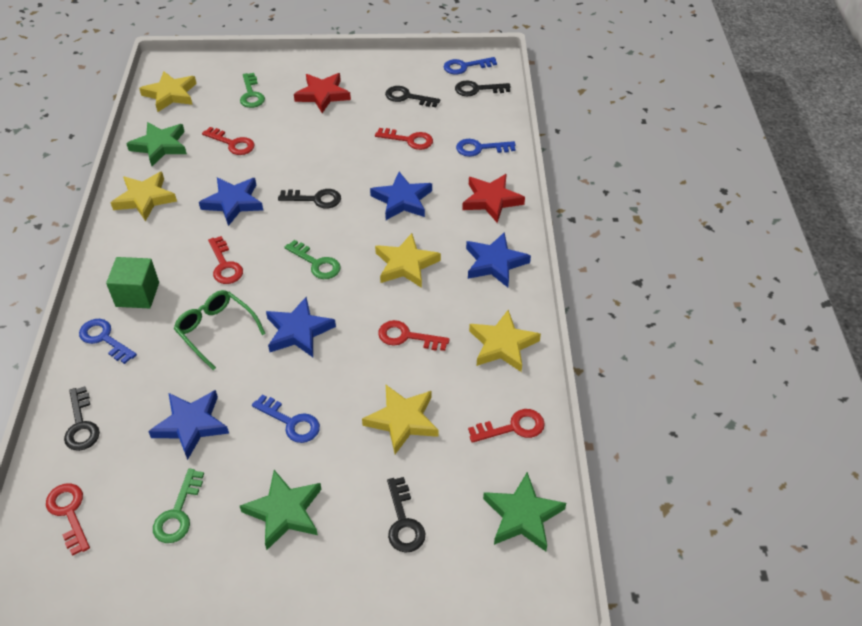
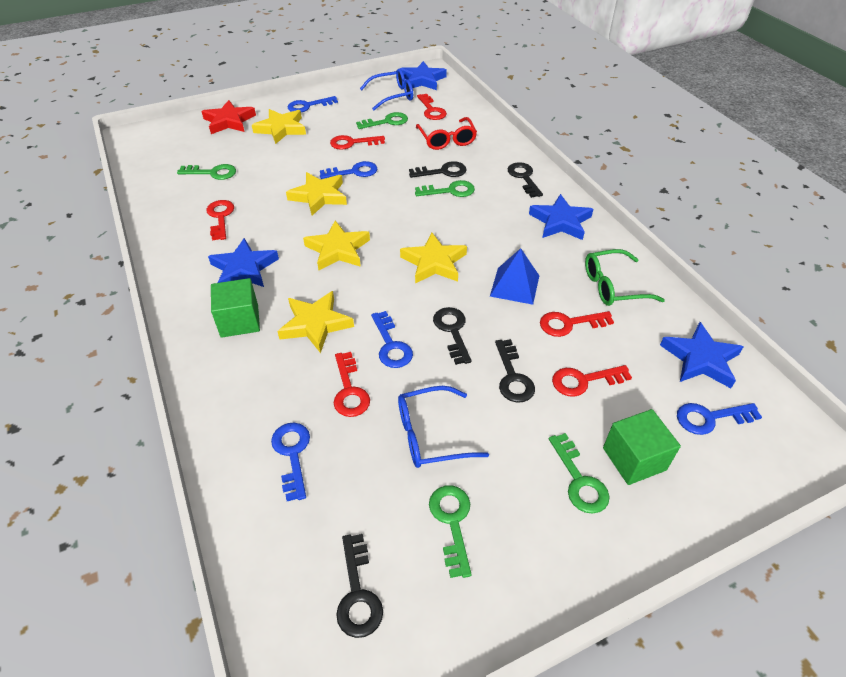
blue glasses: 0 -> 2
blue key: 4 -> 5
blue pyramid: 0 -> 1
blue star: 5 -> 4
green cube: 1 -> 2
green key: 3 -> 5
green star: 3 -> 0
red glasses: 0 -> 1
red star: 2 -> 1

